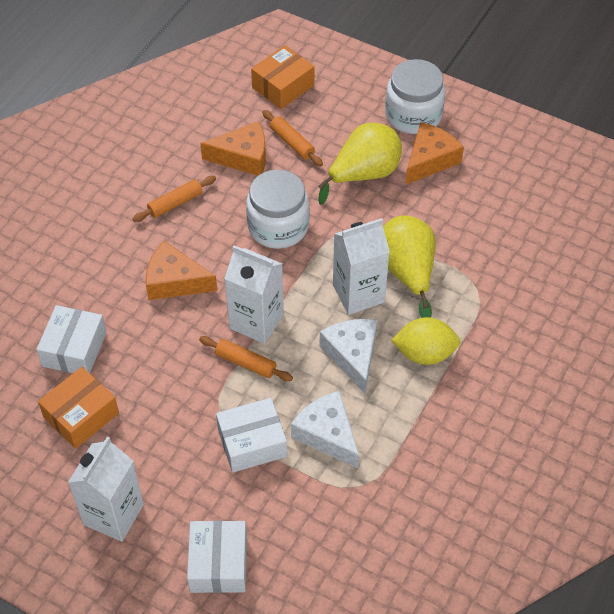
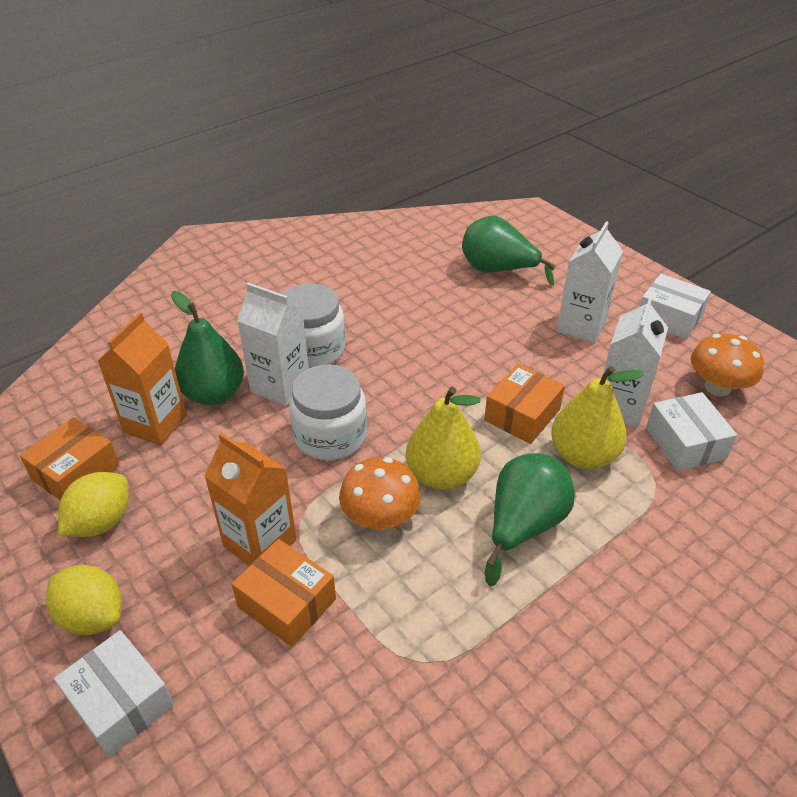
green pear: 0 -> 3
orange box: 2 -> 3
orange carton: 0 -> 2
orange cheese: 3 -> 0
orange mushroom: 0 -> 2
orange rolling pin: 3 -> 0
white cheese: 2 -> 0
yellow lemon: 1 -> 2

